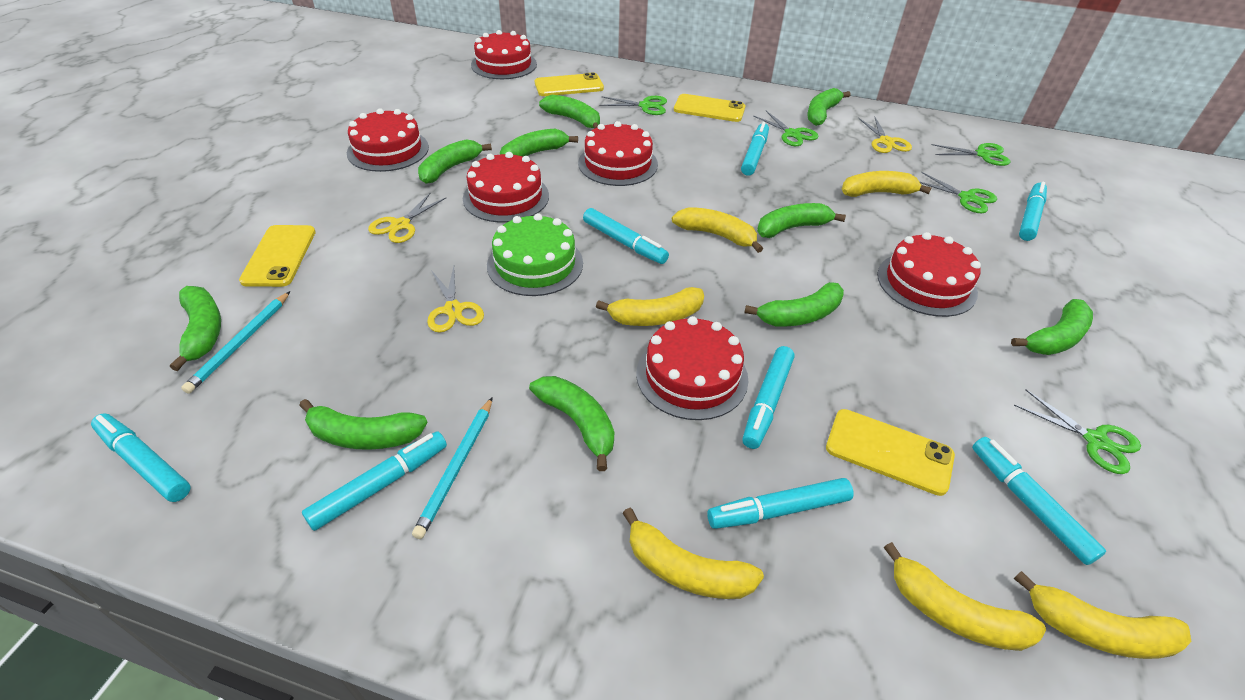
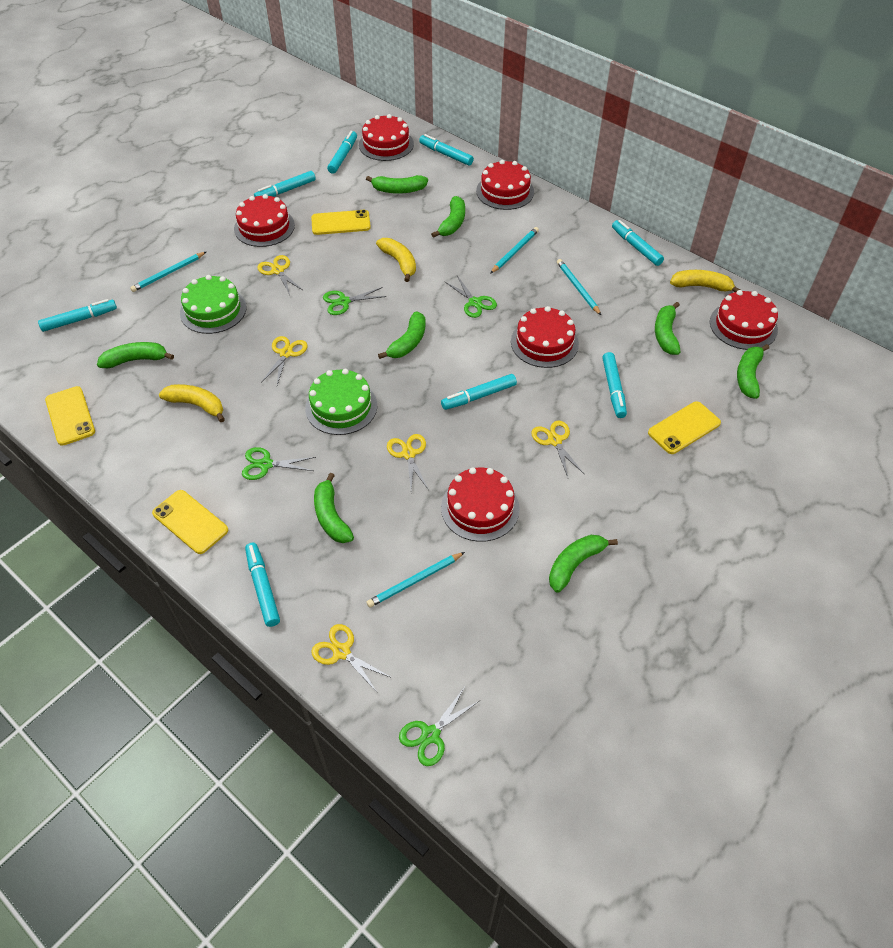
green banana: 10 -> 8
green cake: 1 -> 2
green scissors: 5 -> 4
turquoise pencil: 2 -> 4
yellow banana: 6 -> 3
yellow scissors: 3 -> 5

